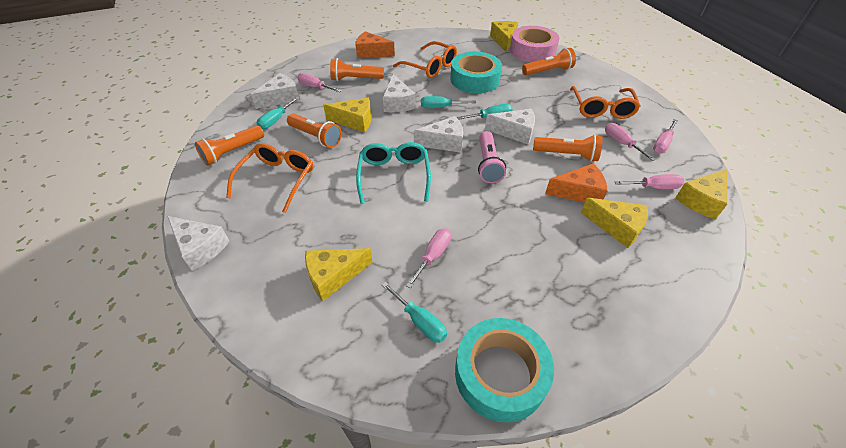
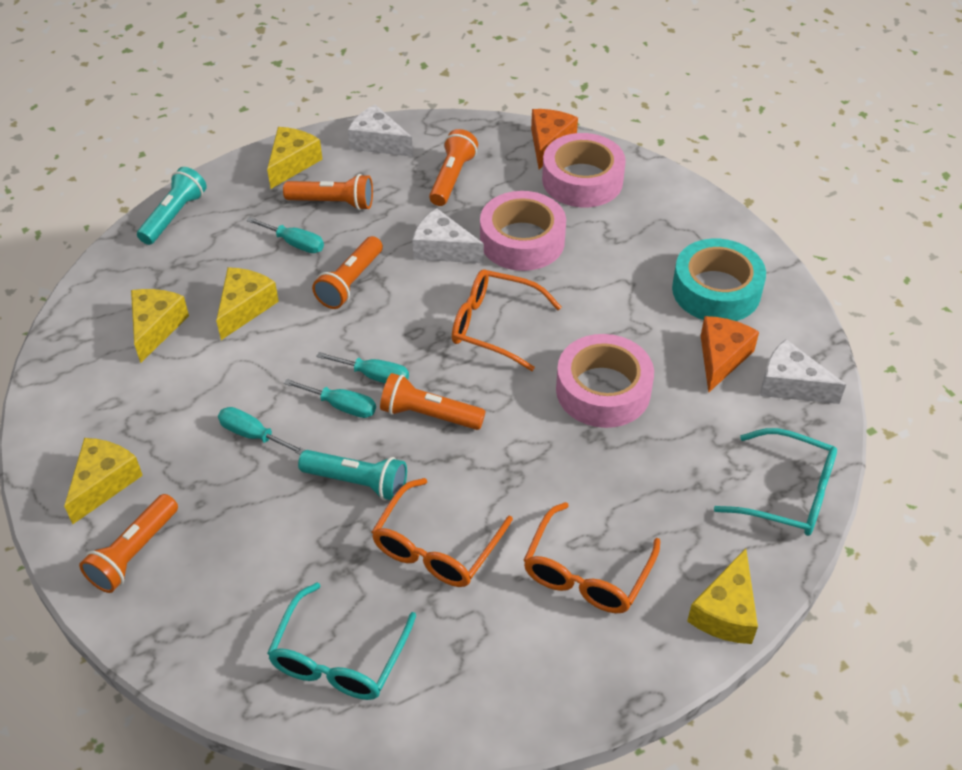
pink flashlight: 1 -> 0
pink screwdriver: 5 -> 0
pink tape: 1 -> 3
turquoise flashlight: 0 -> 2
turquoise glasses: 1 -> 2
turquoise tape: 2 -> 1
white cheese: 5 -> 3

